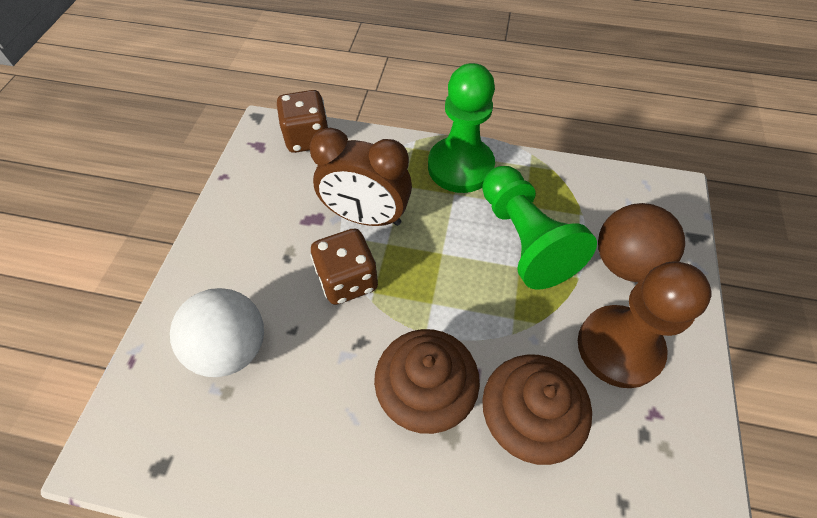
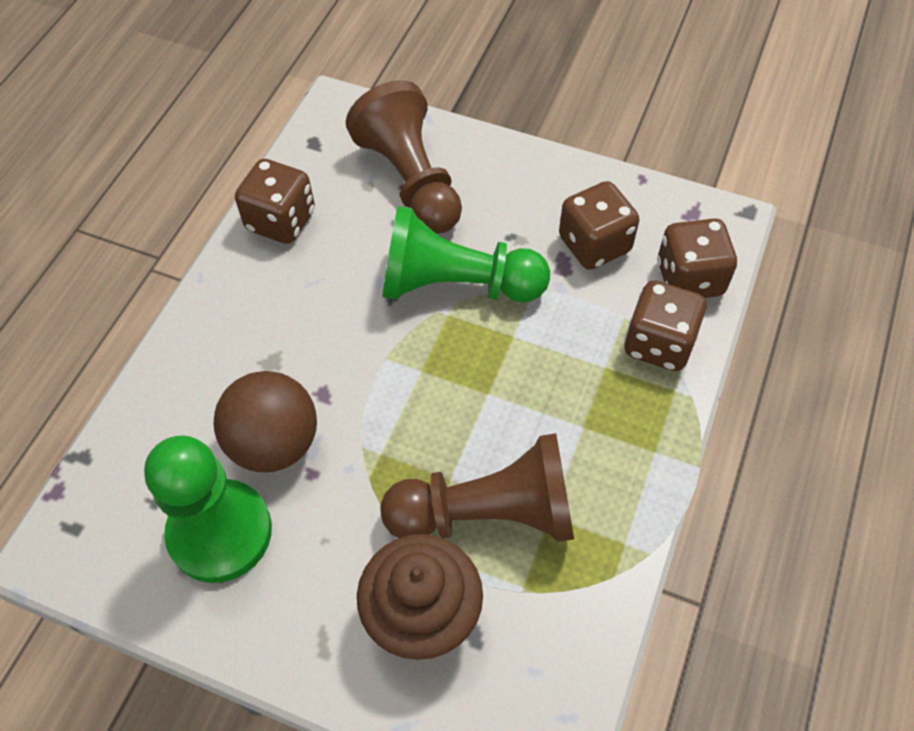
brown clock: 1 -> 0
brown cupcake: 2 -> 1
brown dice: 2 -> 4
brown pawn: 1 -> 2
white ball: 1 -> 0

